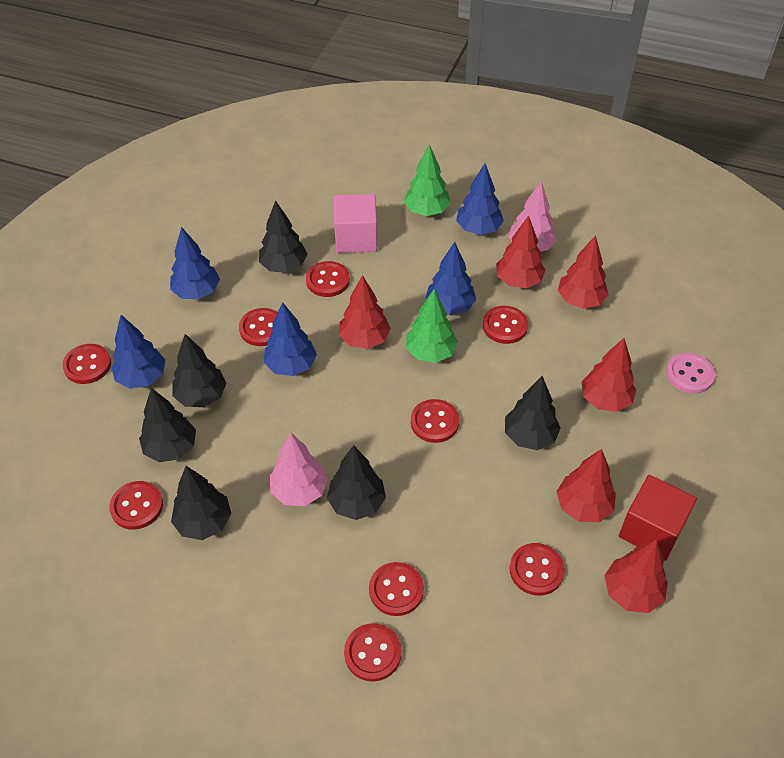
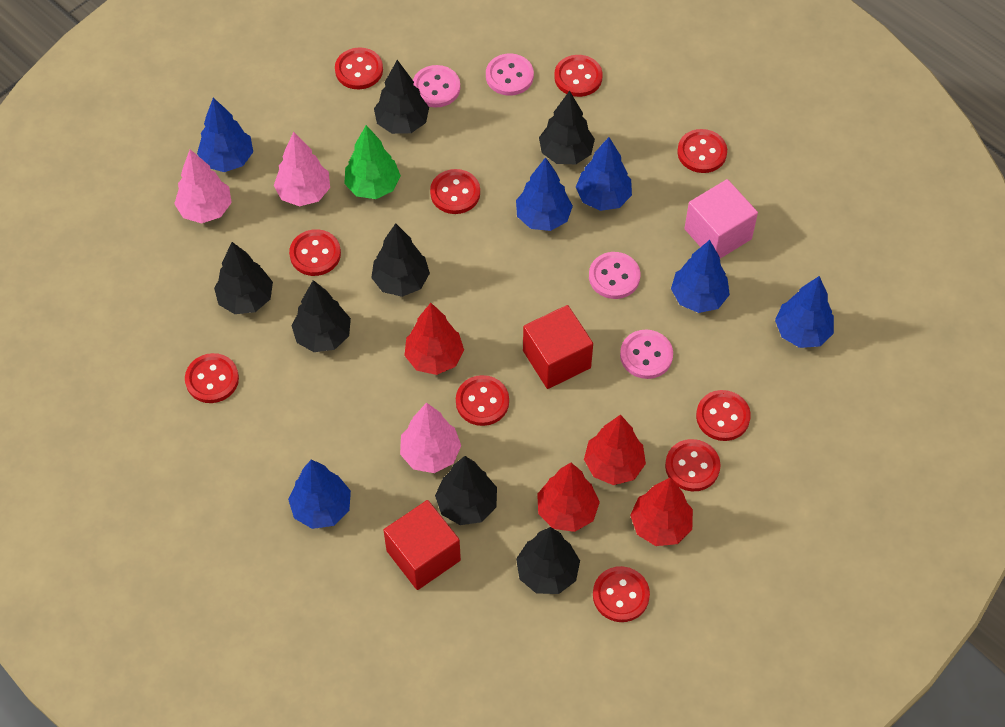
black tree: 6 -> 7
blue tree: 5 -> 6
green tree: 2 -> 1
pink button: 1 -> 4
pink tree: 2 -> 3
red button: 9 -> 10
red cube: 1 -> 2
red tree: 6 -> 4

